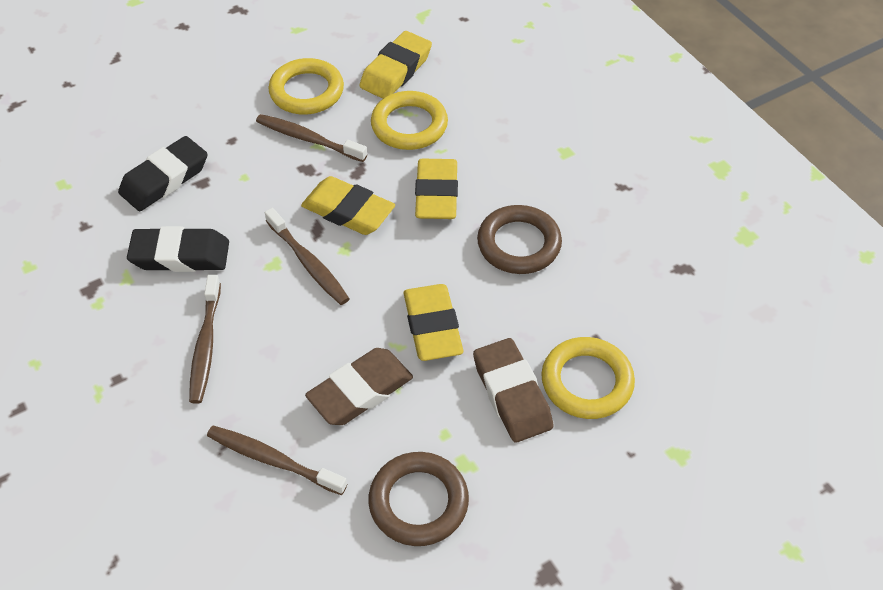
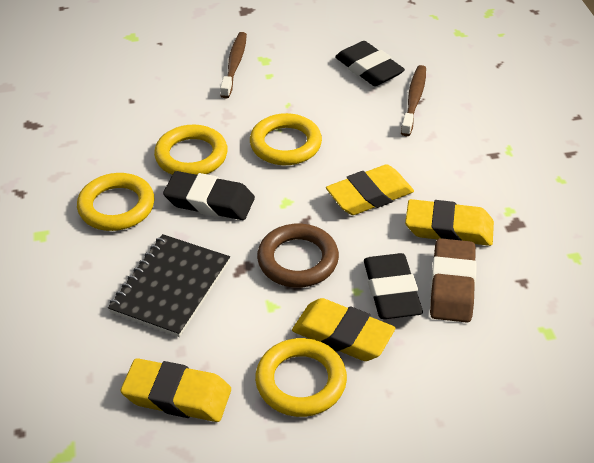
black eraser: 2 -> 3
black notebook: 0 -> 1
brown eraser: 2 -> 1
brown ring: 2 -> 1
brown toothbrush: 4 -> 2
yellow ring: 3 -> 4

